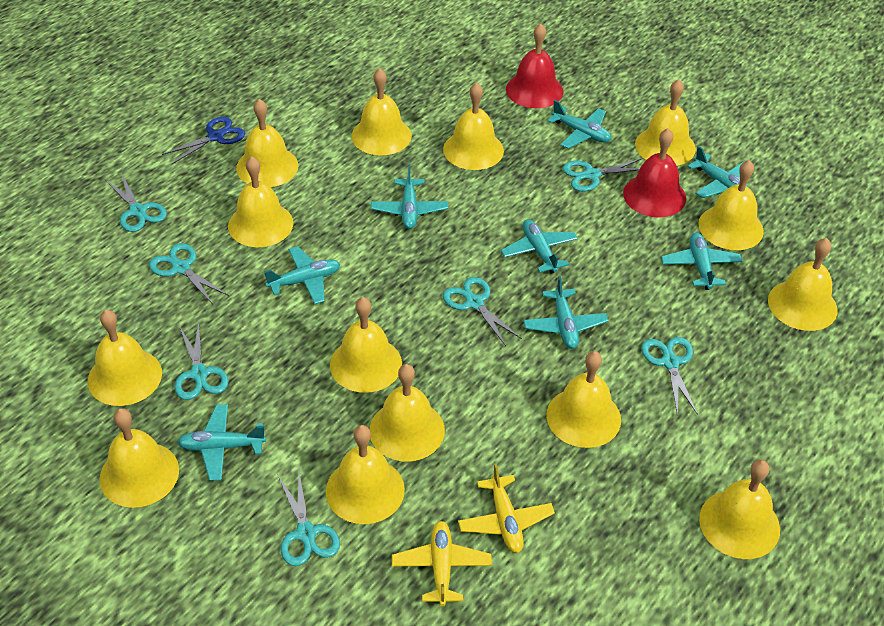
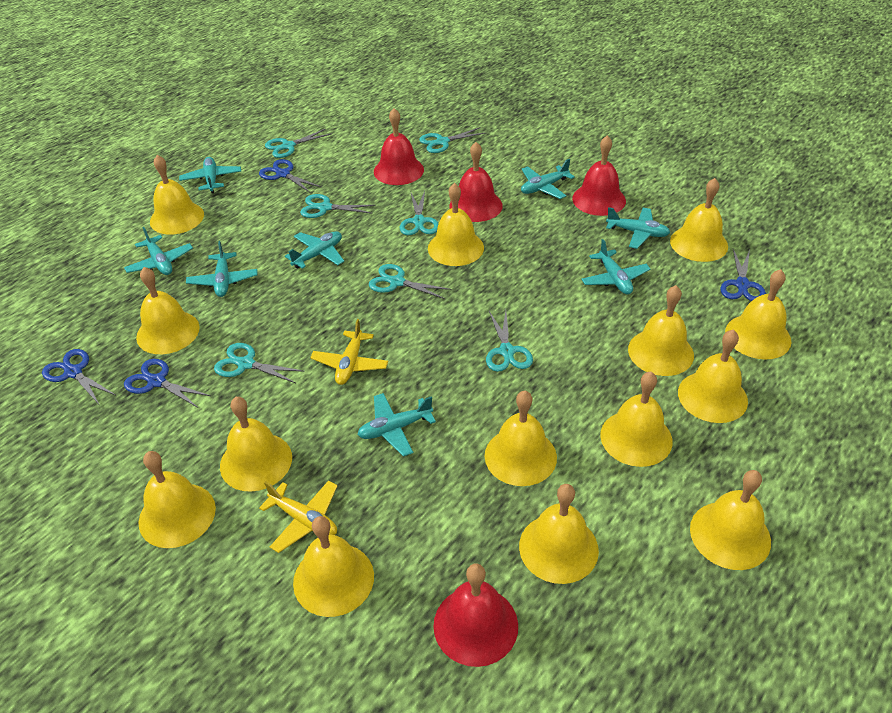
blue scissors: 1 -> 4
red bell: 2 -> 4

